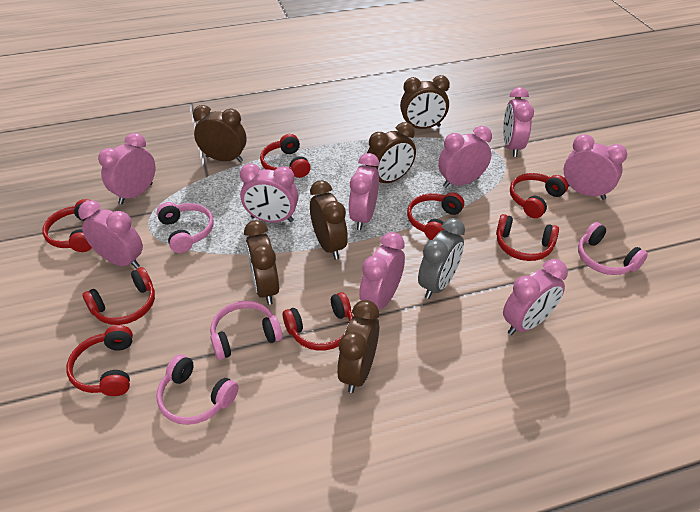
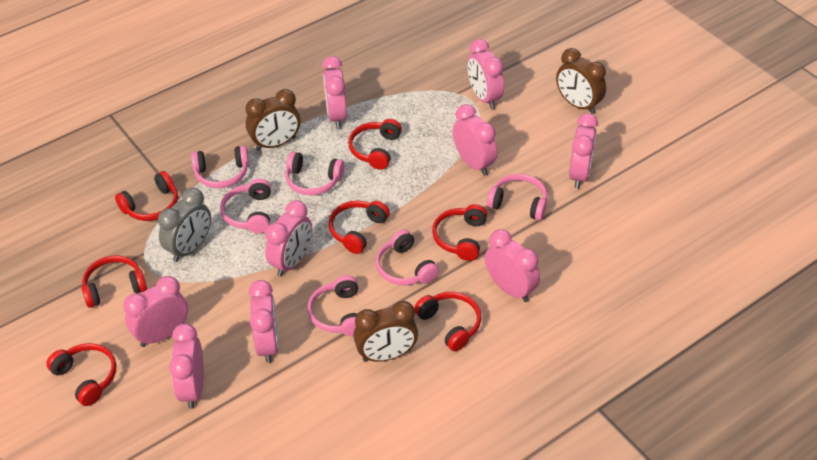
brown clock: 6 -> 3
pink headphones: 4 -> 6
red headphones: 8 -> 7

